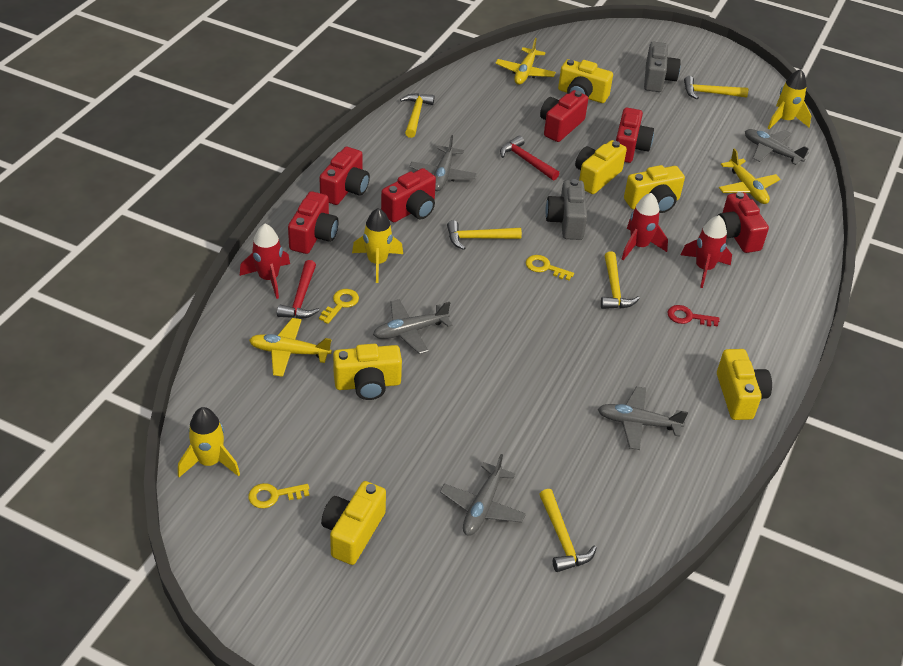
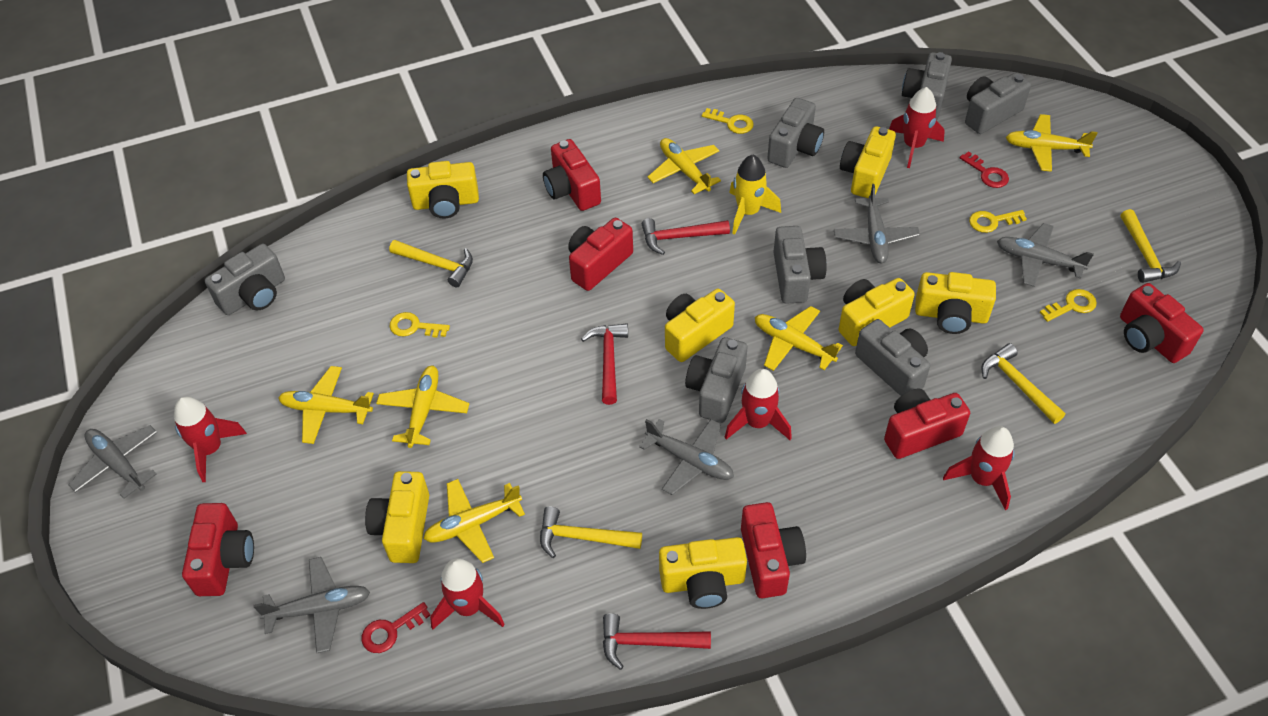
grey camera: 2 -> 7
red hammer: 2 -> 3
red key: 1 -> 2
red rocket: 3 -> 5
yellow camera: 6 -> 7
yellow hammer: 5 -> 4
yellow key: 3 -> 4
yellow plane: 3 -> 6
yellow rocket: 3 -> 1

